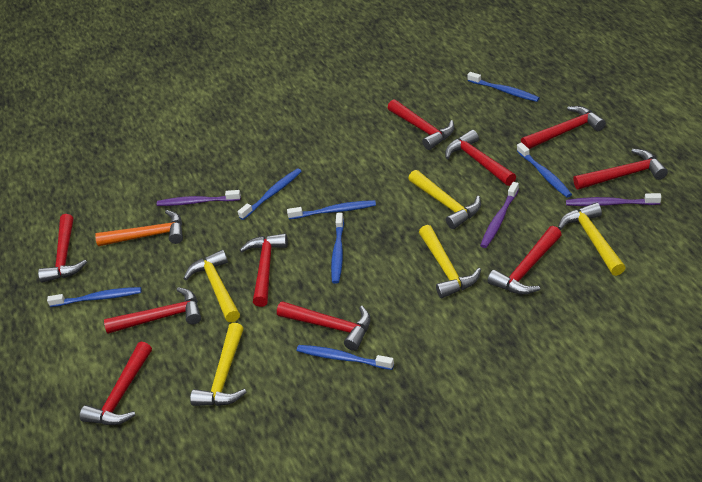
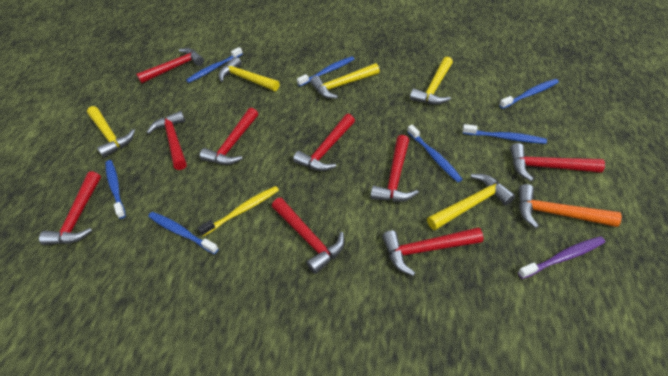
purple toothbrush: 3 -> 1
red hammer: 10 -> 9
yellow toothbrush: 0 -> 1

